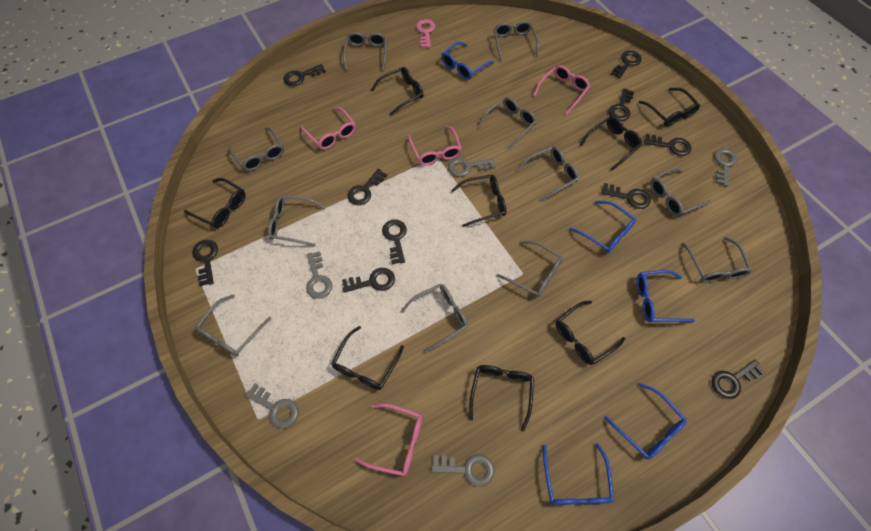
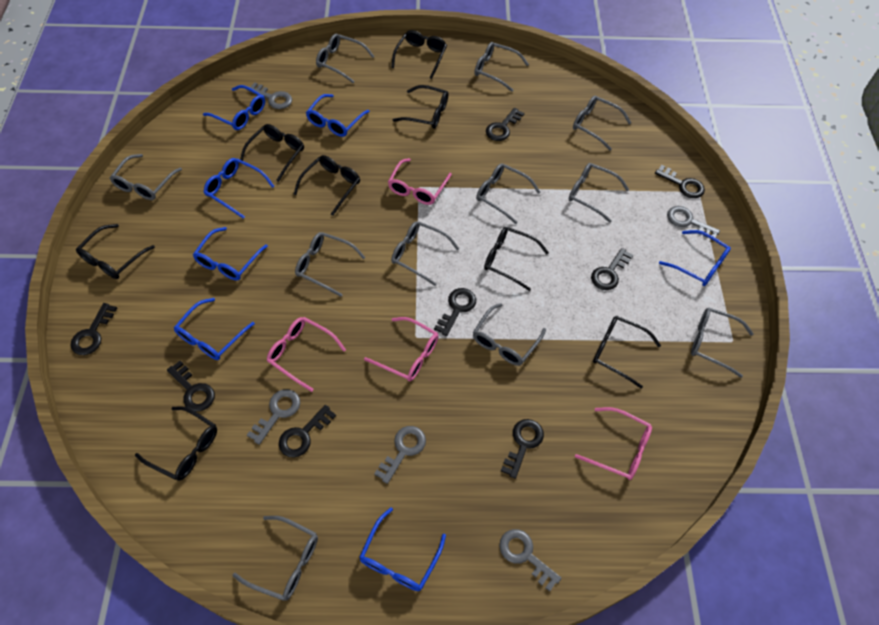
black key: 10 -> 8
blue glasses: 5 -> 7
pink key: 1 -> 0

